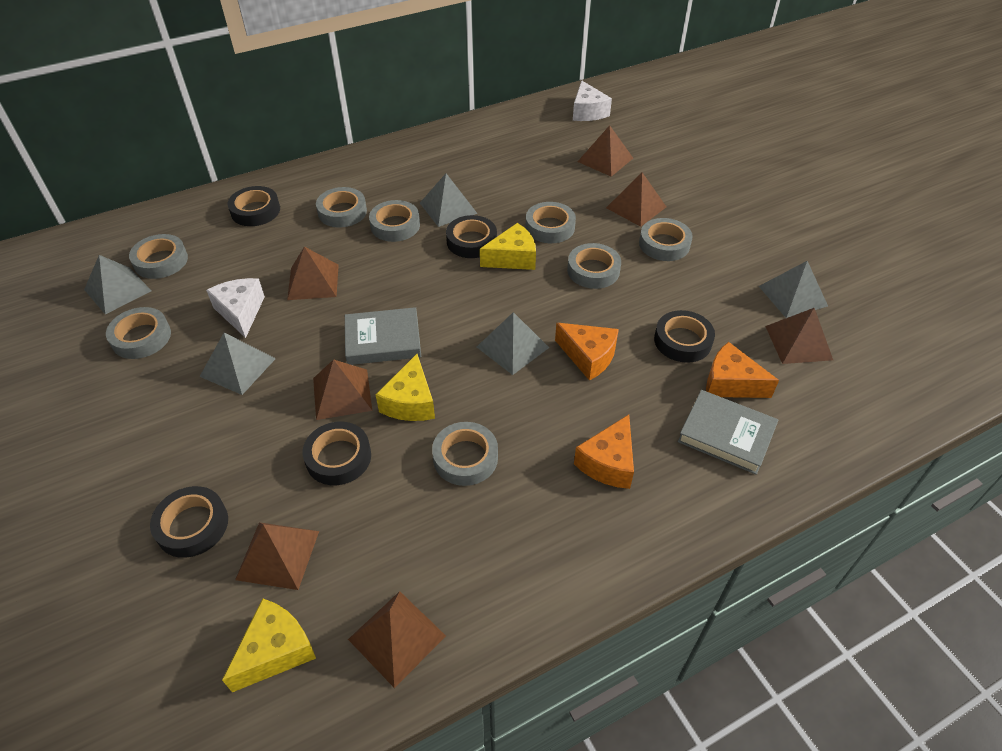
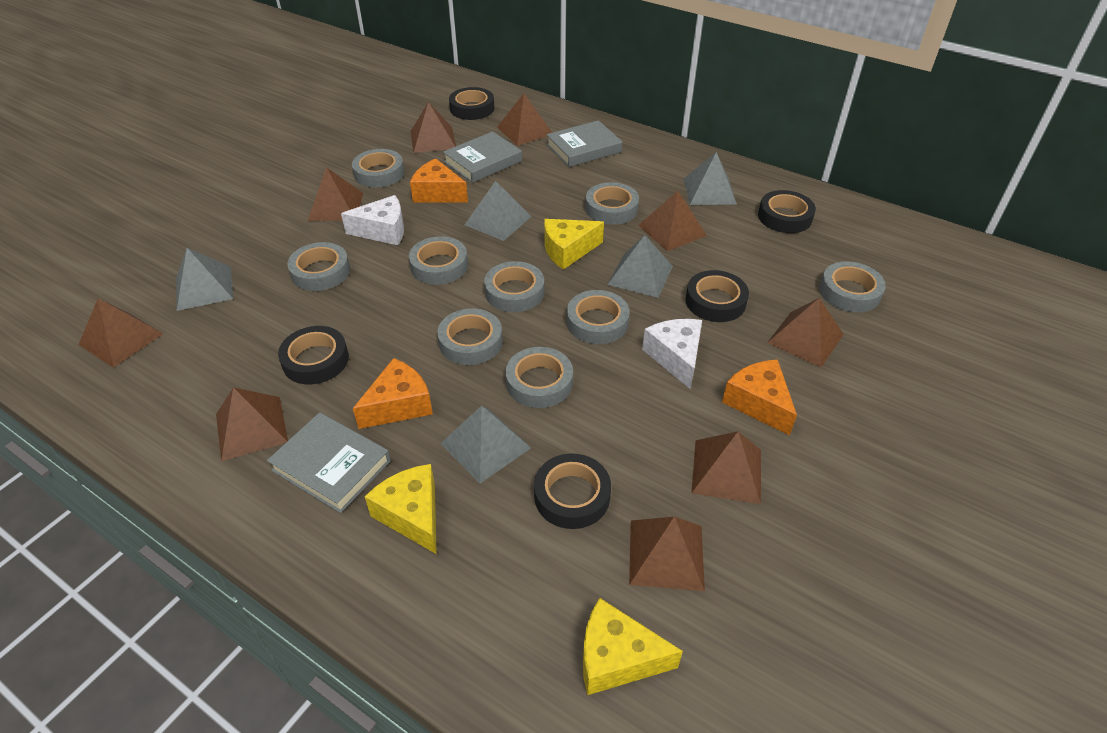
brown pyramid: 7 -> 9
grey book: 2 -> 3
grey tape: 8 -> 9

